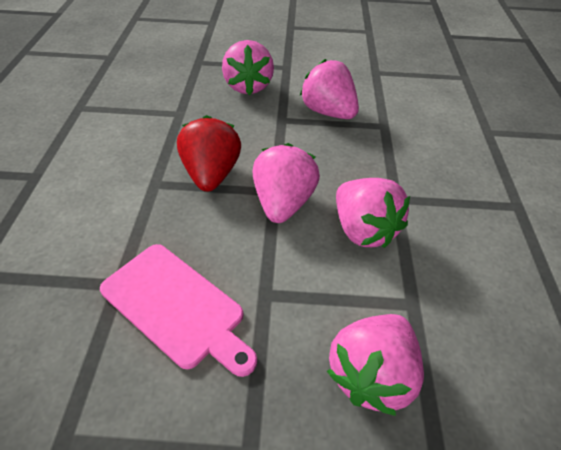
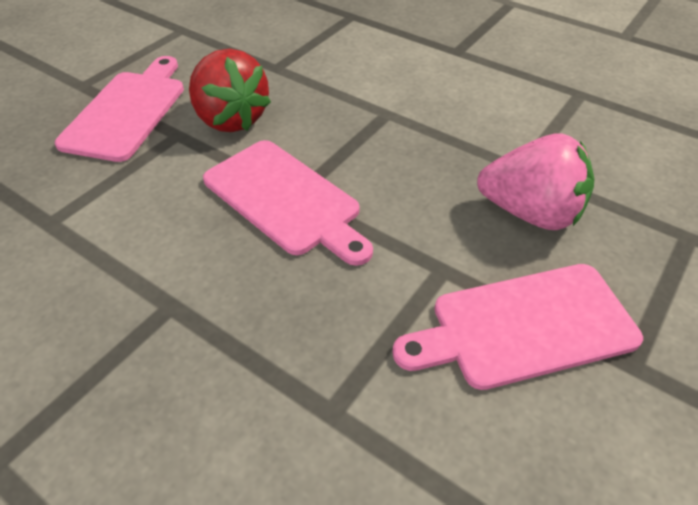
pink cutting board: 1 -> 3
pink strawberry: 5 -> 1

